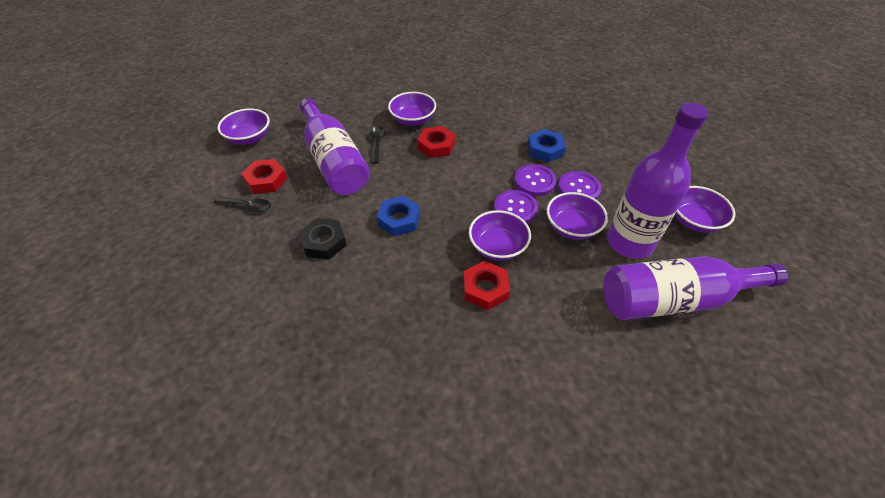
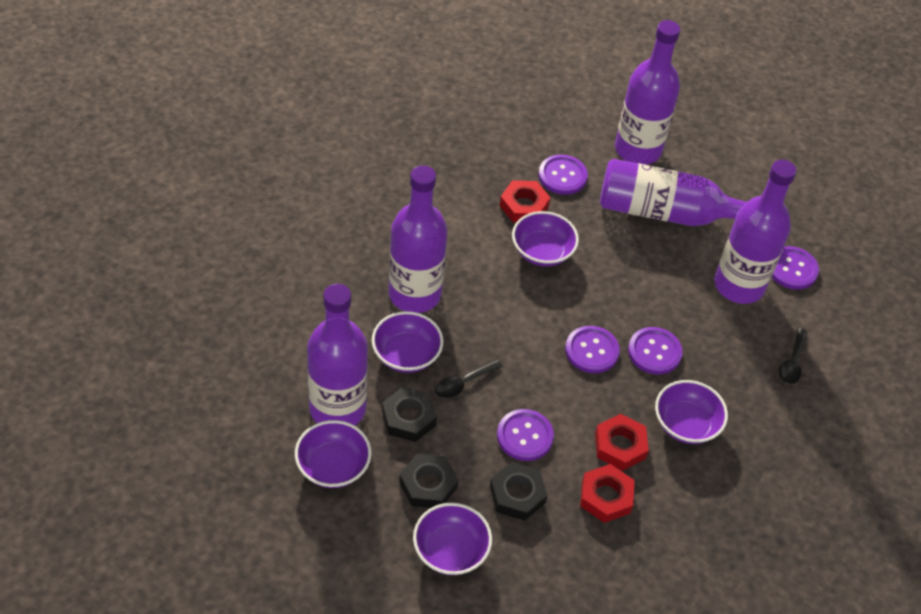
black nut: 1 -> 3
blue nut: 2 -> 0
purple bottle: 3 -> 5
purple button: 3 -> 5

